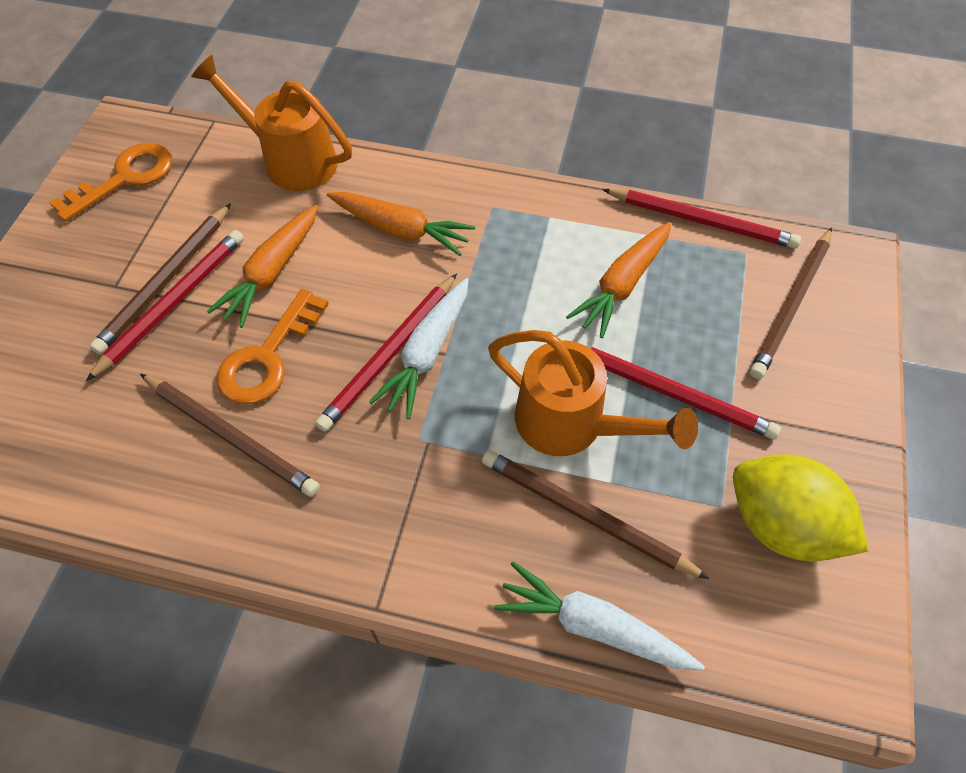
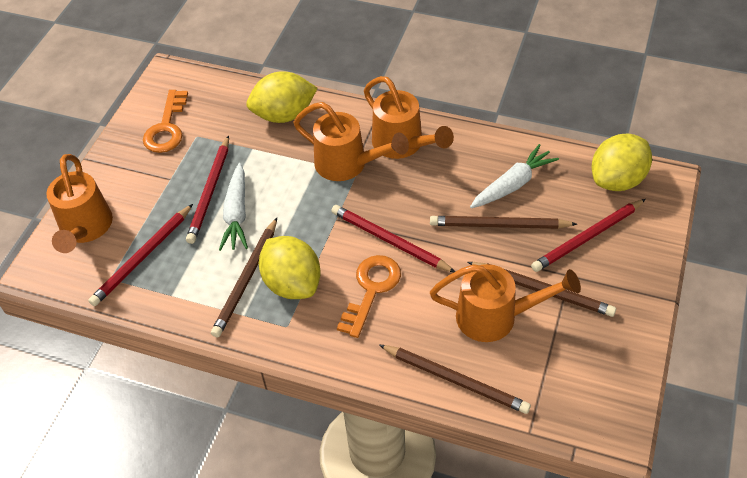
orange carrot: 3 -> 0
orange watering can: 2 -> 4
yellow lemon: 1 -> 3

